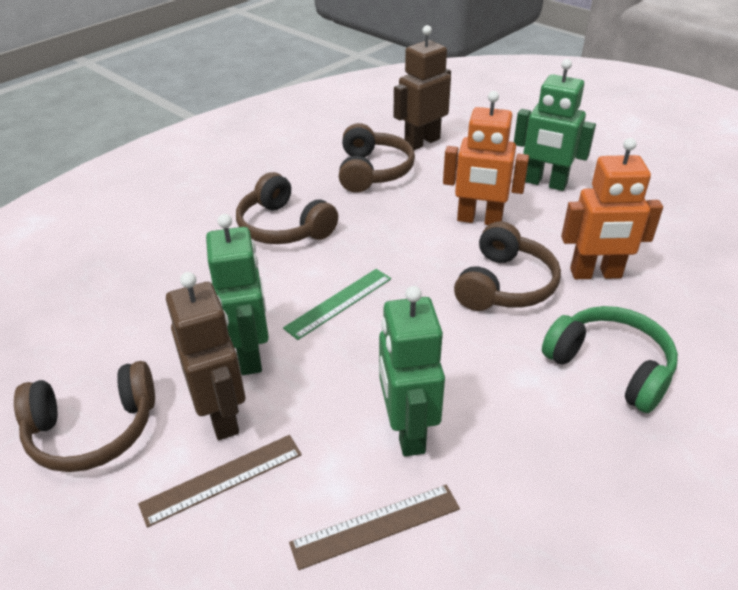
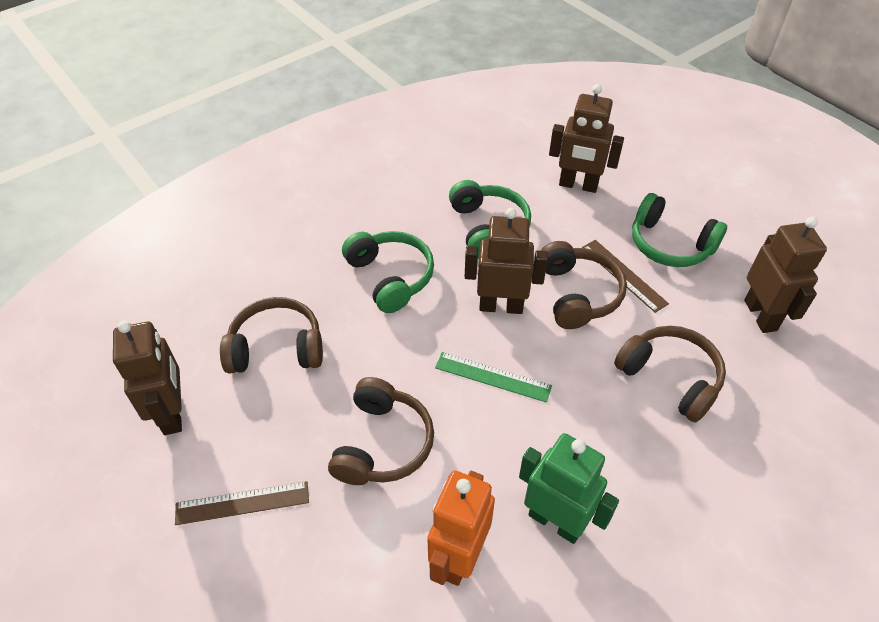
brown robot: 2 -> 4
green headphones: 1 -> 3
green robot: 3 -> 1
orange robot: 2 -> 1

